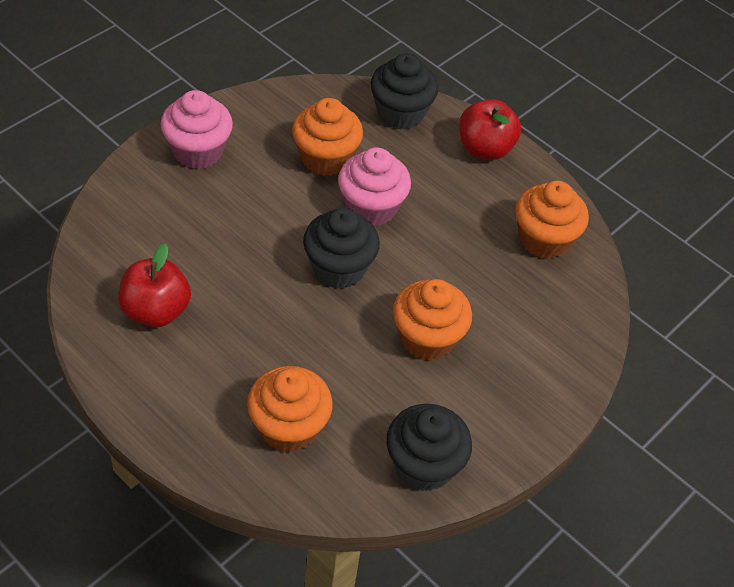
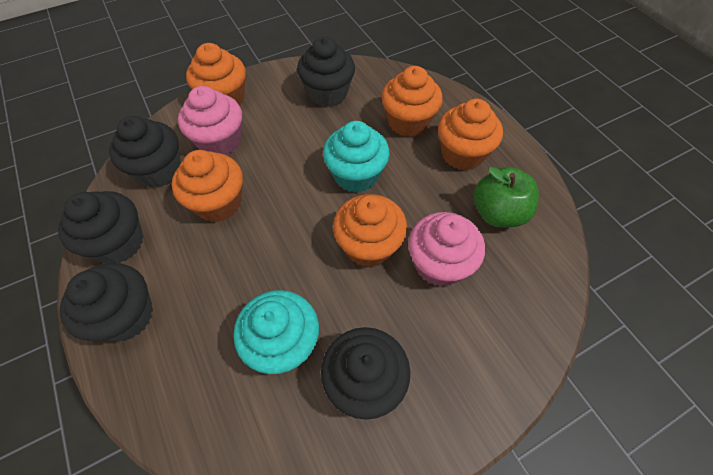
black cupcake: 3 -> 5
green apple: 0 -> 1
orange cupcake: 4 -> 5
red apple: 2 -> 0
turquoise cupcake: 0 -> 2

